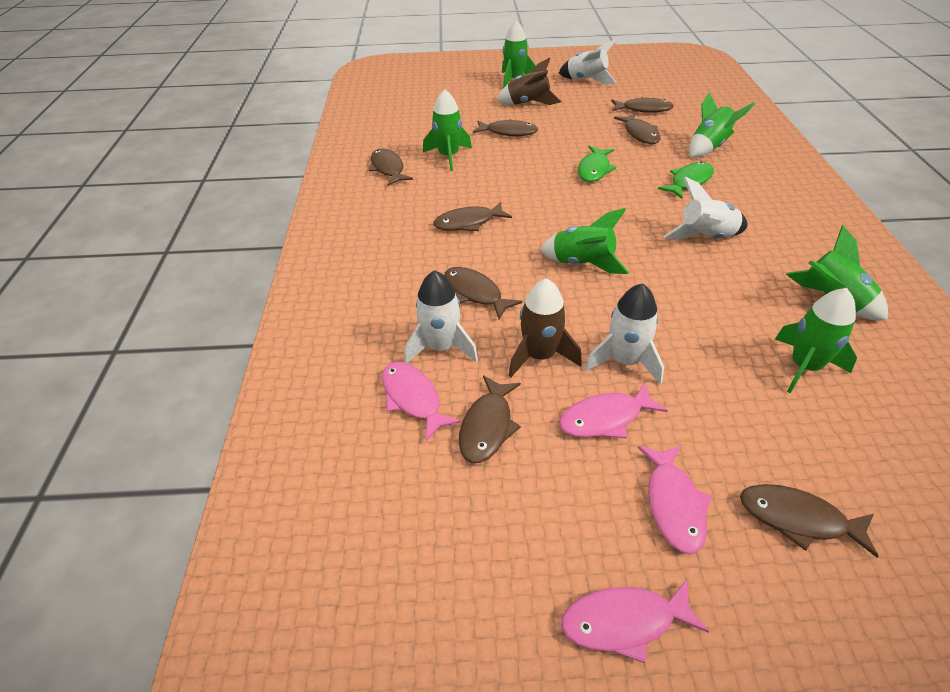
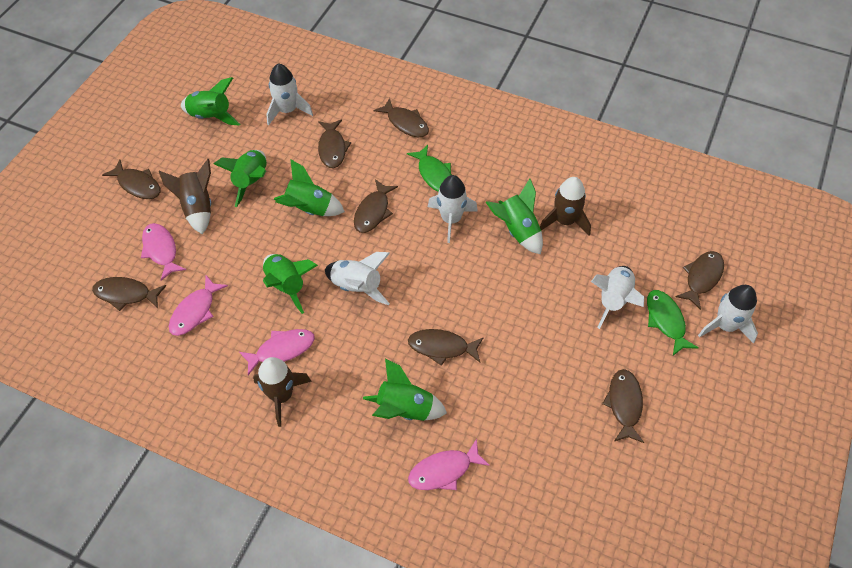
brown rocket: 2 -> 3
white rocket: 4 -> 5

